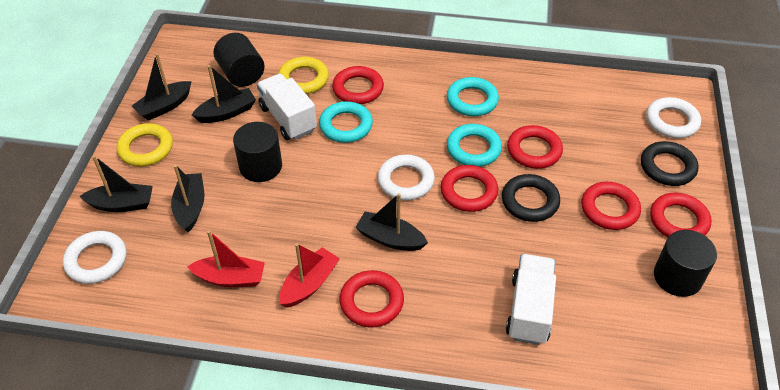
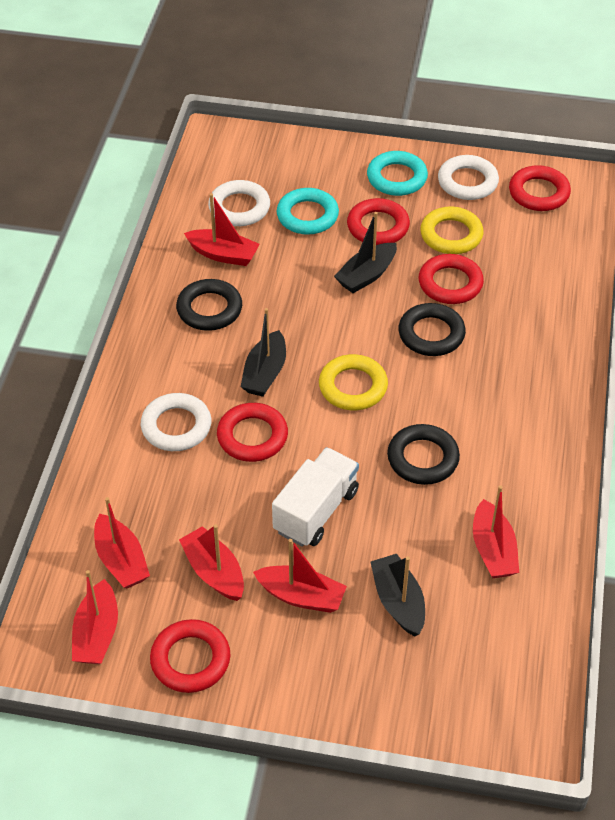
black boat: 5 -> 3
black cylinder: 3 -> 0
black ring: 2 -> 3
red boat: 2 -> 6
red ring: 6 -> 5
turquoise ring: 3 -> 2
white truck: 2 -> 1

